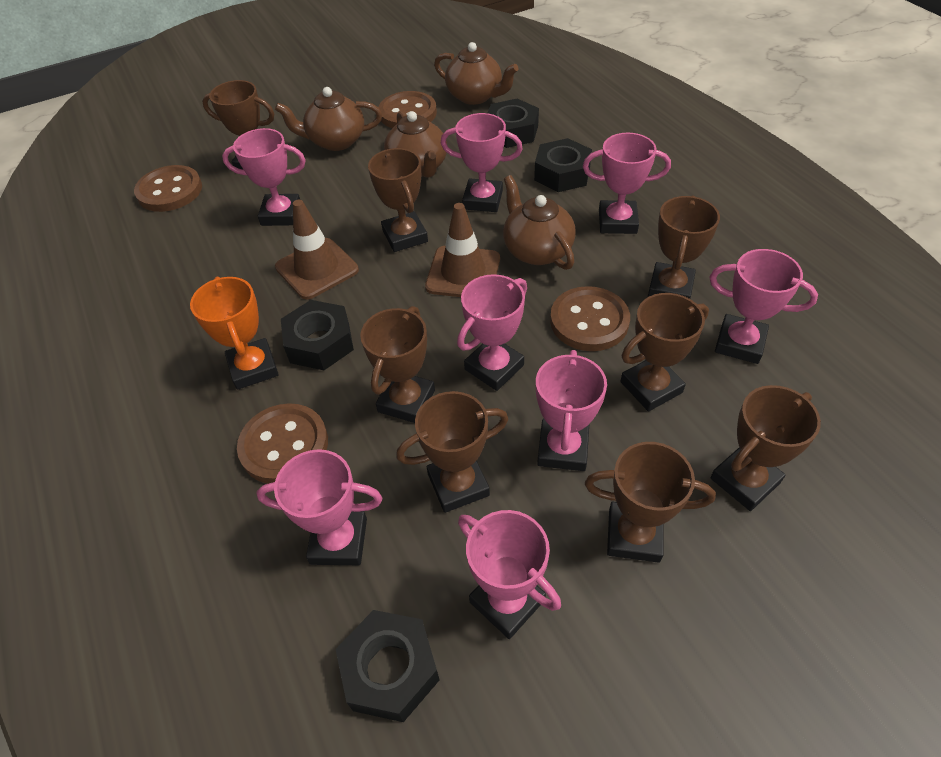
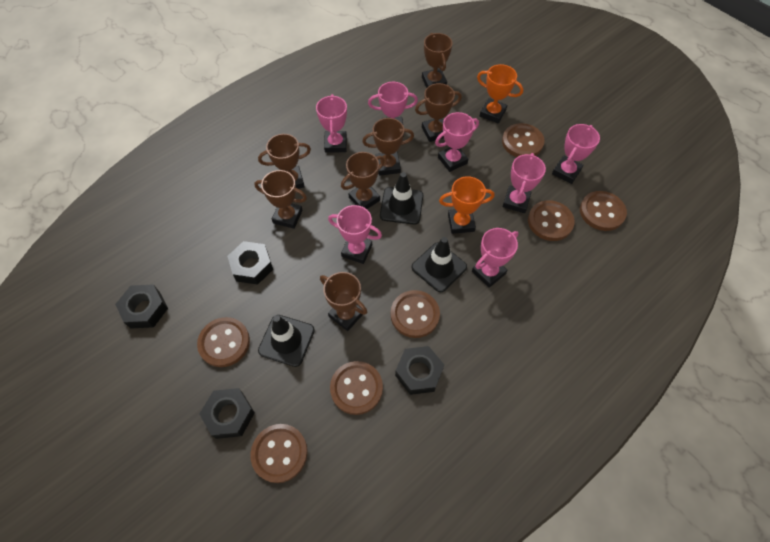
black traffic cone: 0 -> 3
brown button: 4 -> 7
brown teapot: 4 -> 0
brown traffic cone: 2 -> 0
brown trophy: 8 -> 7
orange trophy: 1 -> 2
pink trophy: 8 -> 7

